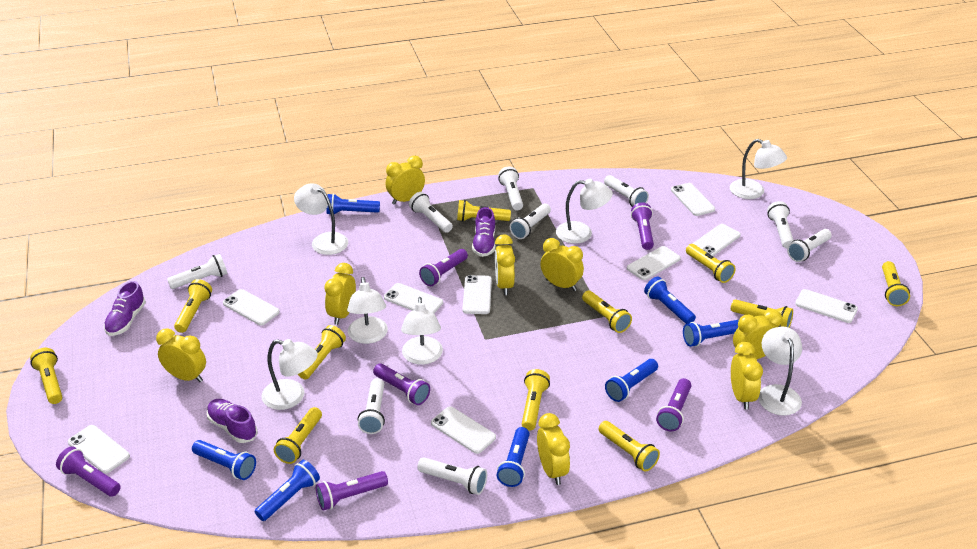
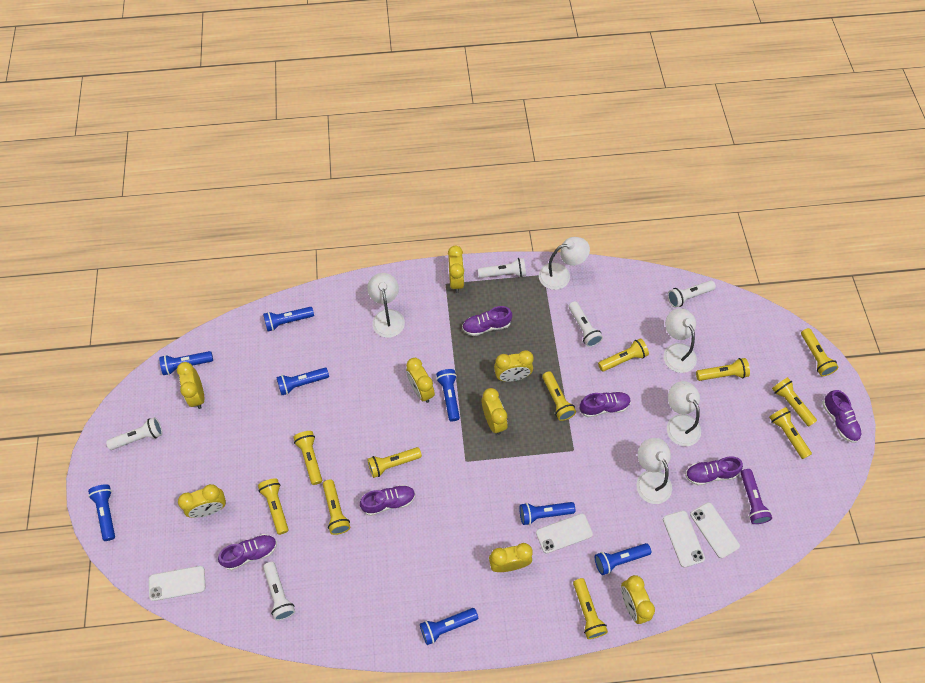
blue flashlight: 7 -> 8
purple flashlight: 6 -> 1
purple shoe: 3 -> 6
white flashlight: 9 -> 5
white lamp: 7 -> 5
white phone: 9 -> 4

